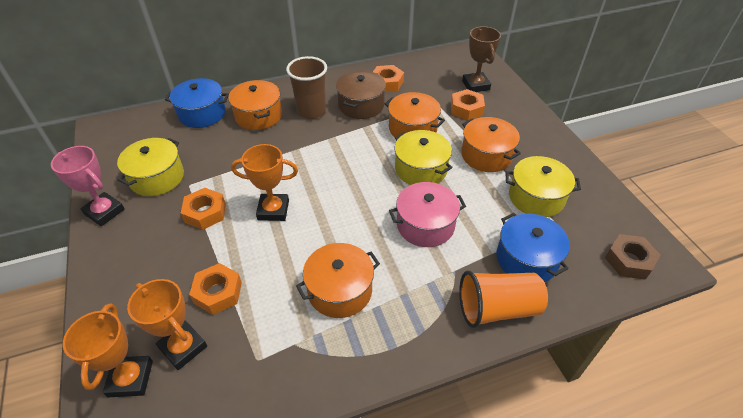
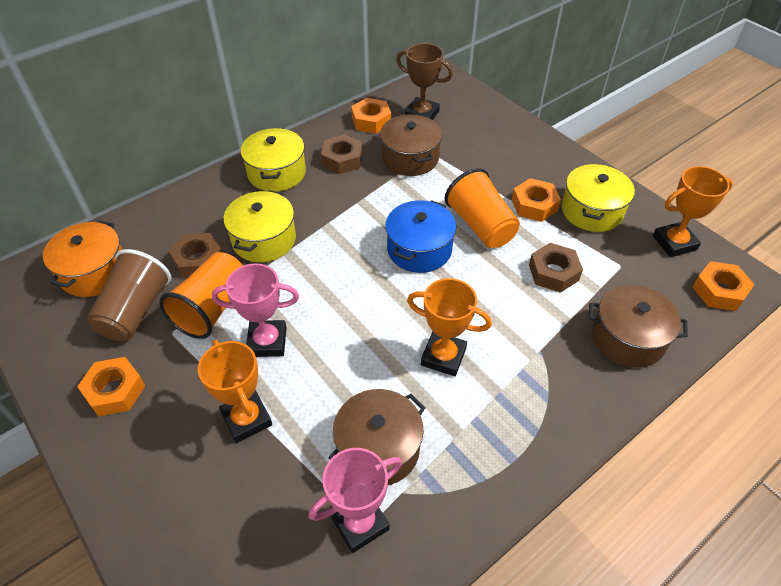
blue pot: 2 -> 1
brown nut: 1 -> 3
brown pot: 1 -> 3
orange cup: 1 -> 2
orange pot: 4 -> 1
pink pot: 1 -> 0
pink trophy: 1 -> 2

